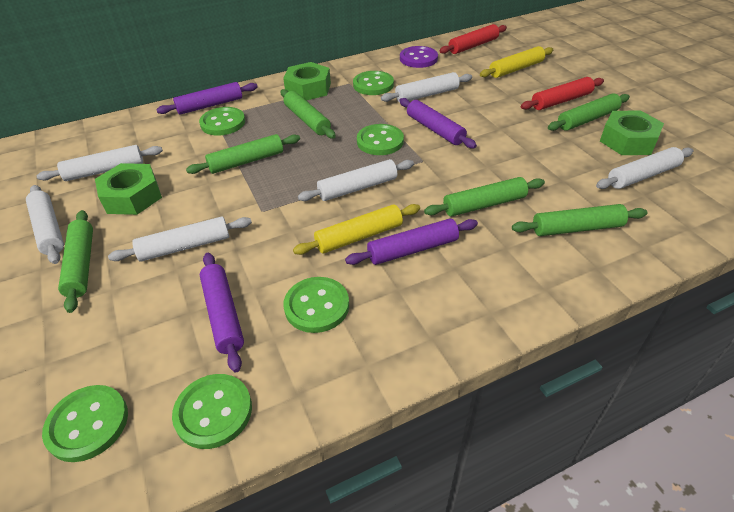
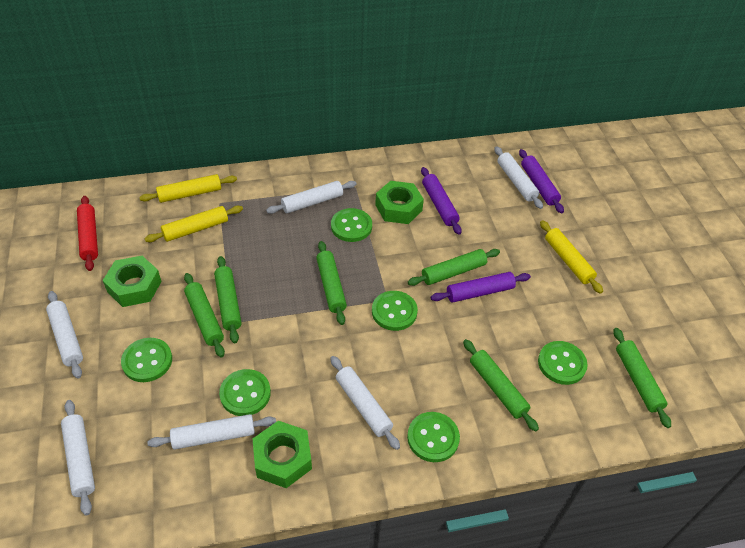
purple button: 1 -> 0
purple rolling pin: 4 -> 3
red rolling pin: 2 -> 1
yellow rolling pin: 2 -> 3

